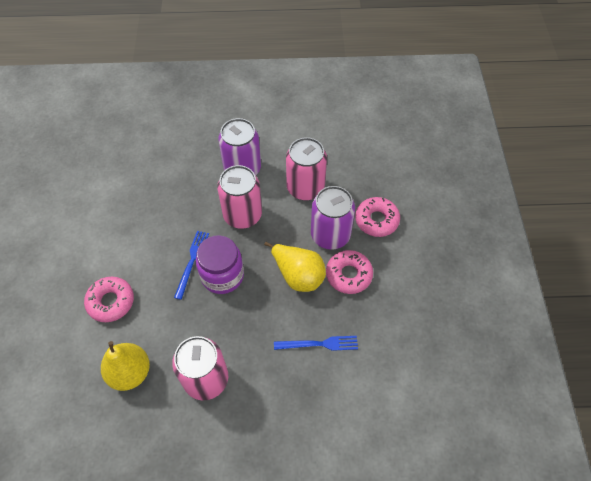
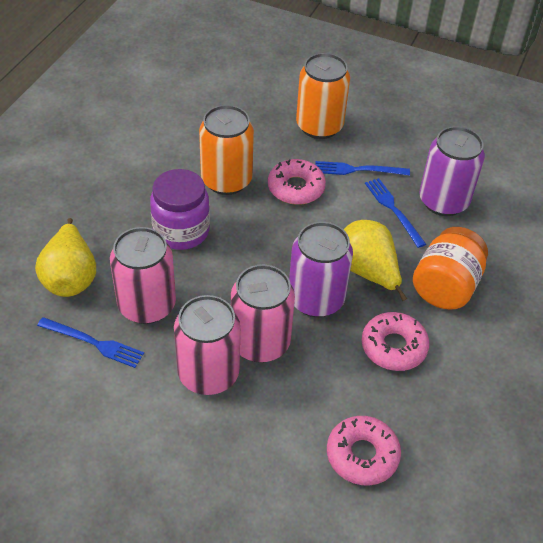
blue fork: 2 -> 3
orange can: 0 -> 2
orange jar: 0 -> 1

